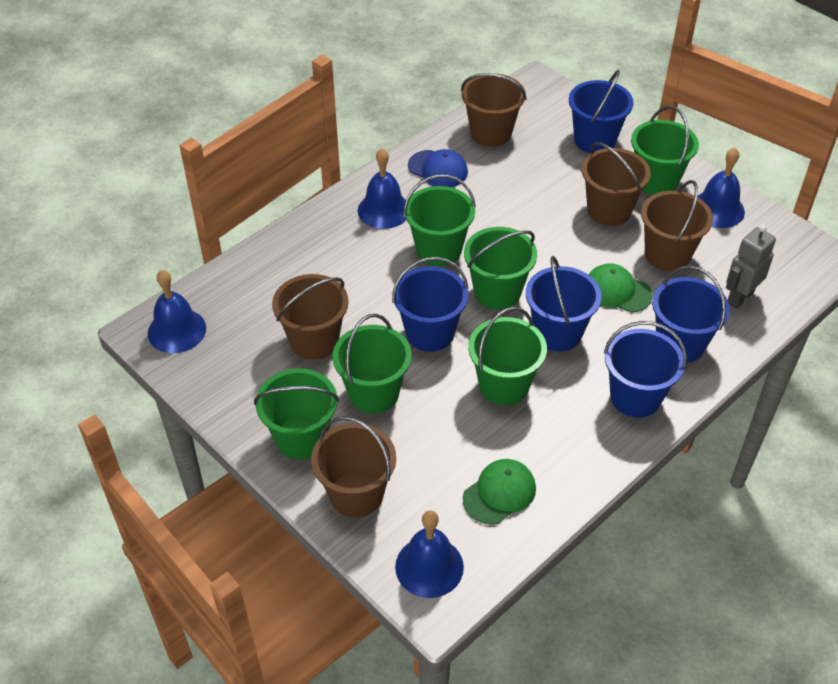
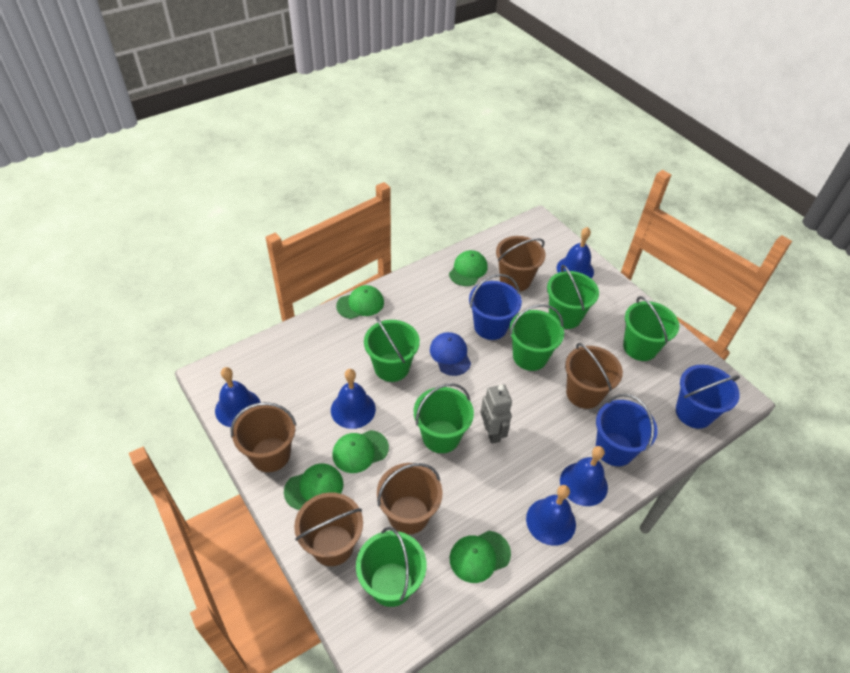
blue bell: 4 -> 5
blue bucket: 5 -> 3
green cap: 2 -> 5

